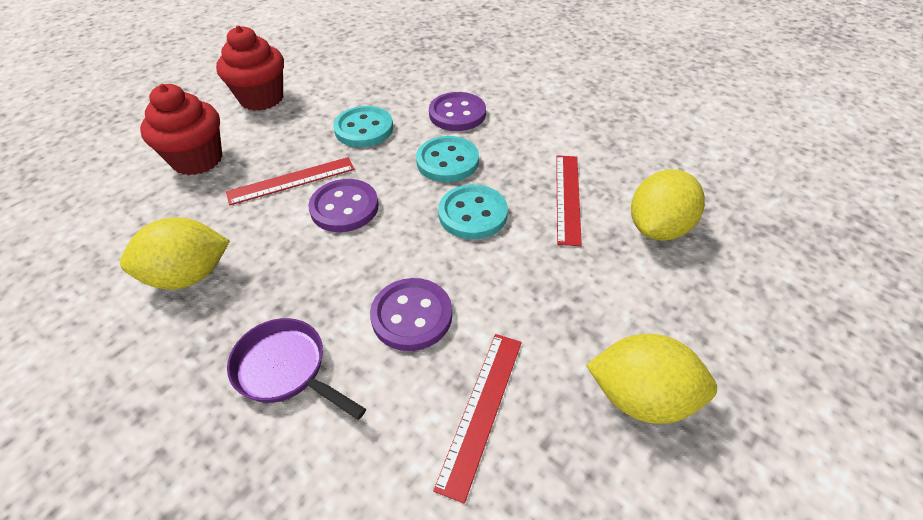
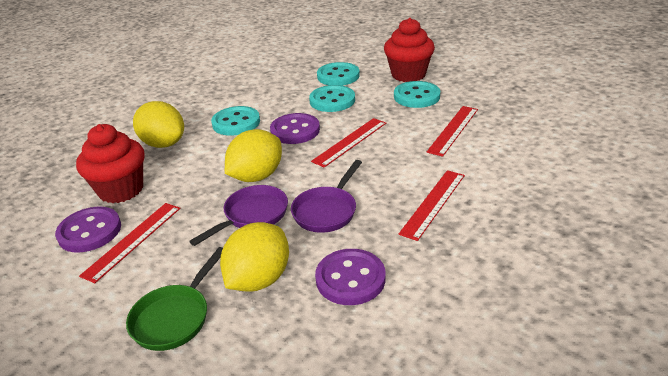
green pan: 0 -> 1
purple pan: 1 -> 2
red ruler: 3 -> 4
turquoise button: 3 -> 4

